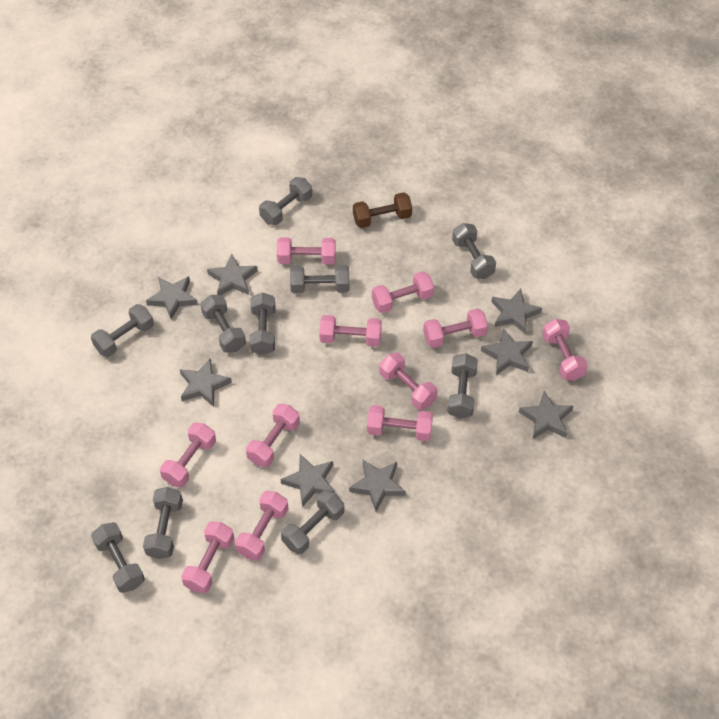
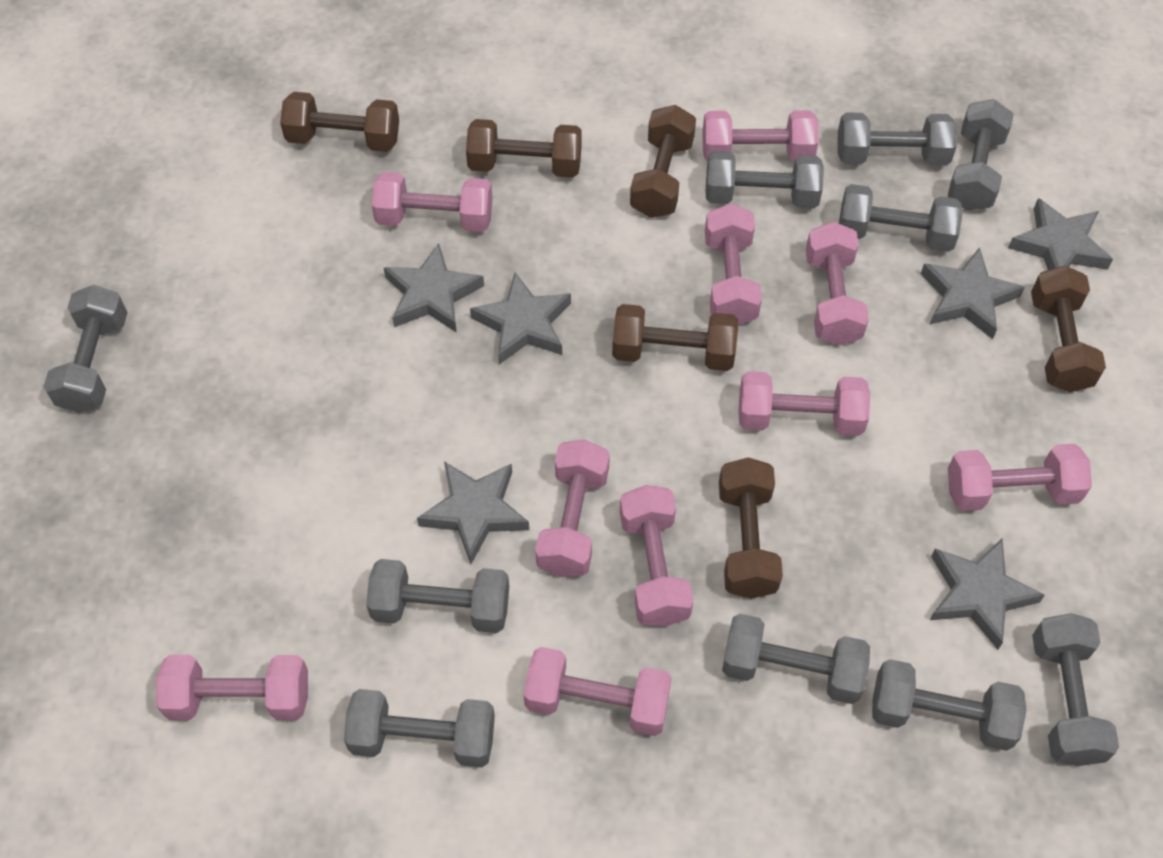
brown dumbbell: 1 -> 6
grey star: 8 -> 6
pink dumbbell: 11 -> 10

